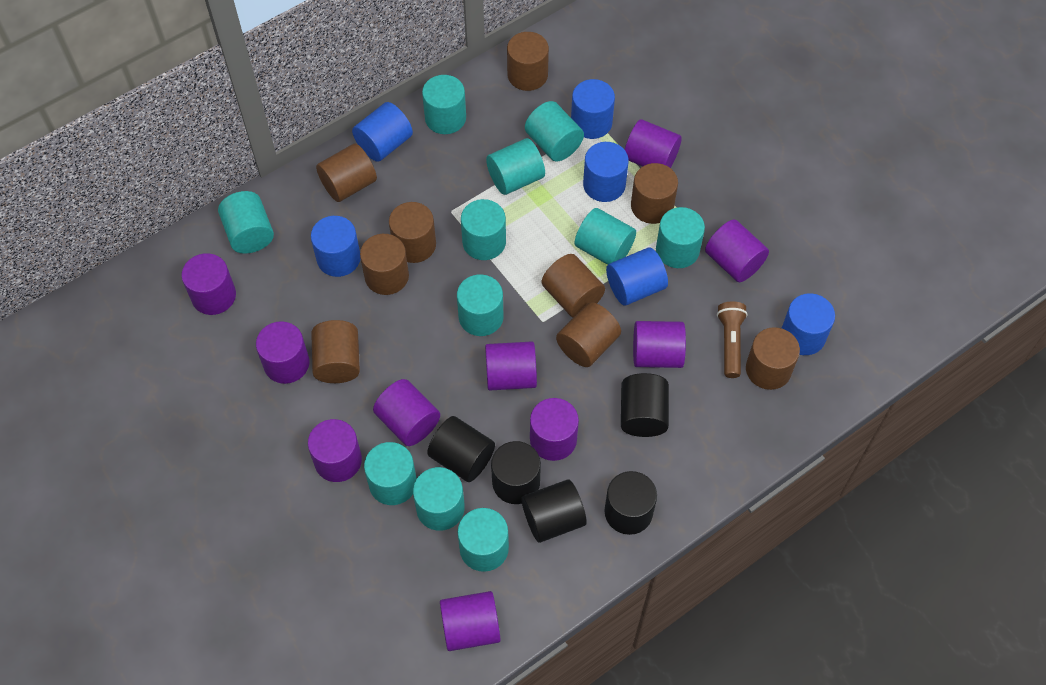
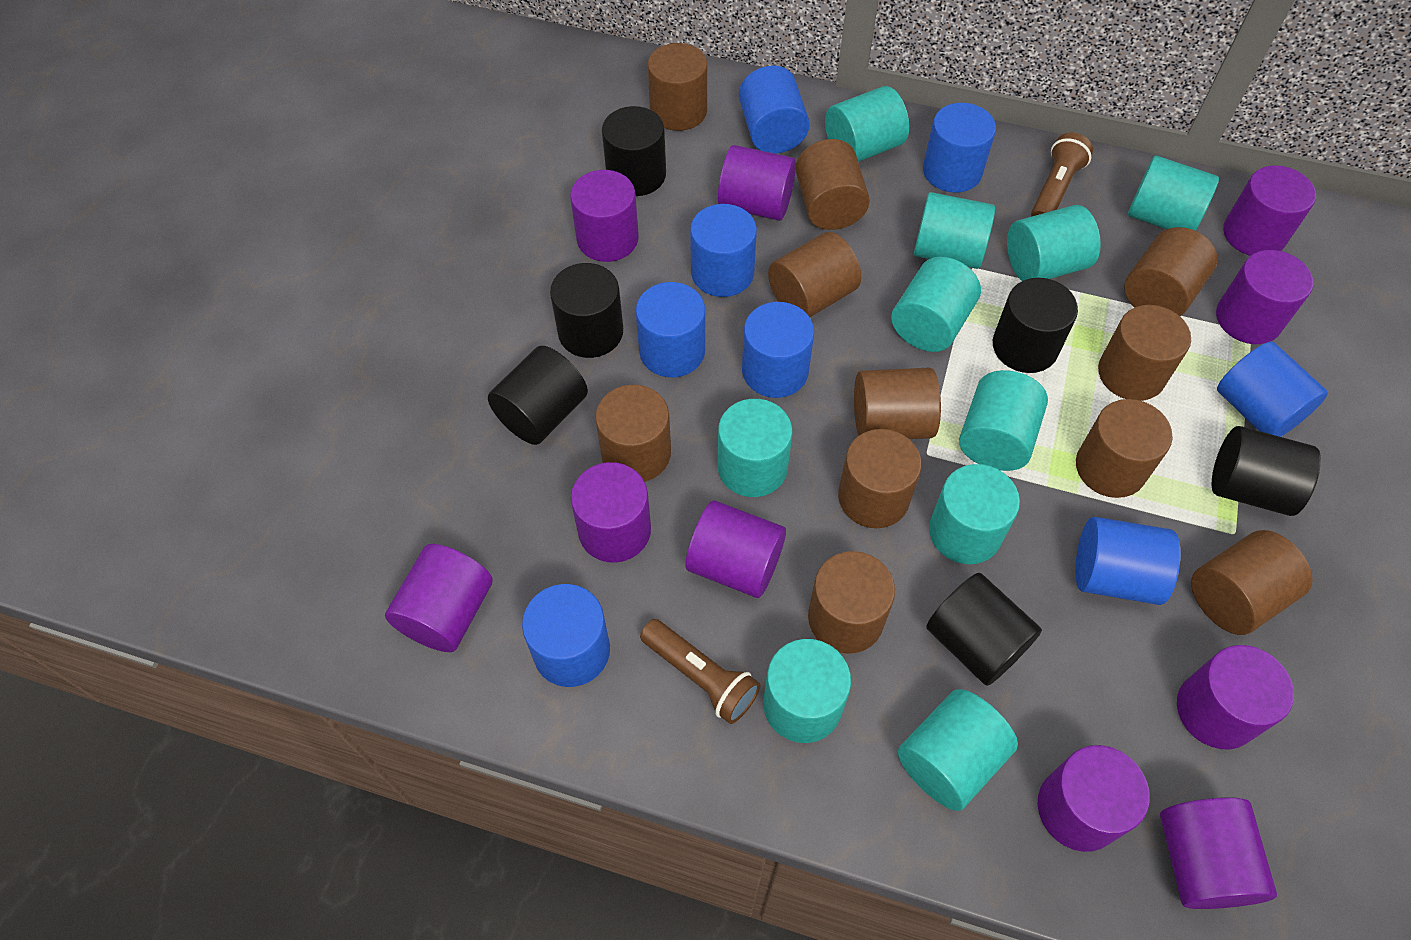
black cylinder: 5 -> 6
blue cylinder: 6 -> 8
brown cylinder: 9 -> 11
brown flashlight: 1 -> 2
turquoise cylinder: 11 -> 10

